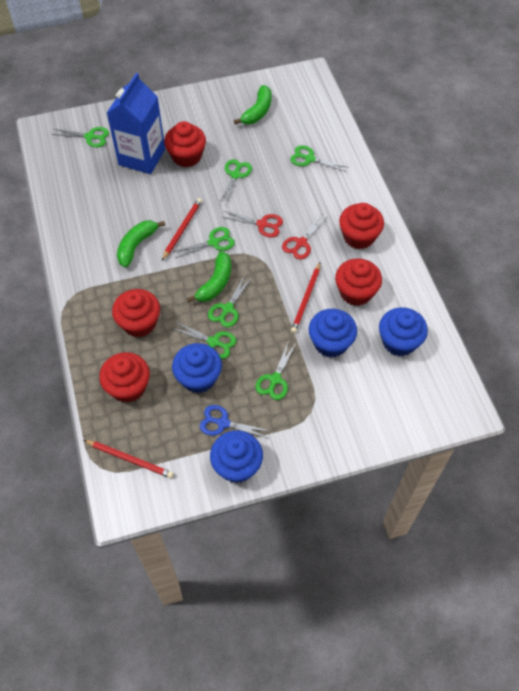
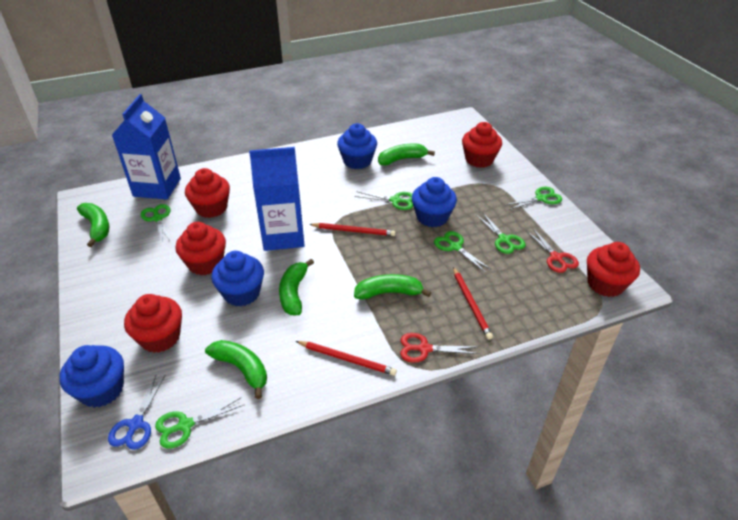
blue carton: 1 -> 2
green banana: 3 -> 5
green scissors: 7 -> 6

